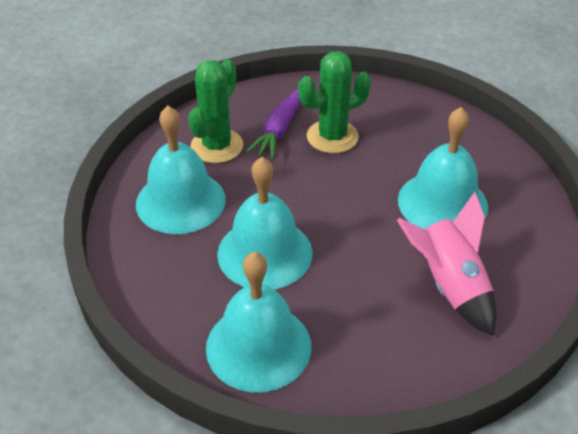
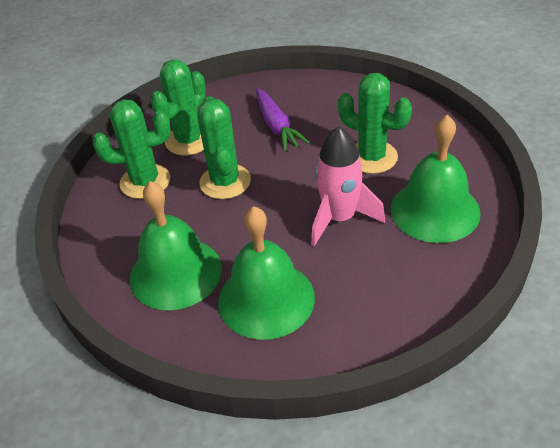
green bell: 0 -> 3
green cactus: 2 -> 4
turquoise bell: 4 -> 0

